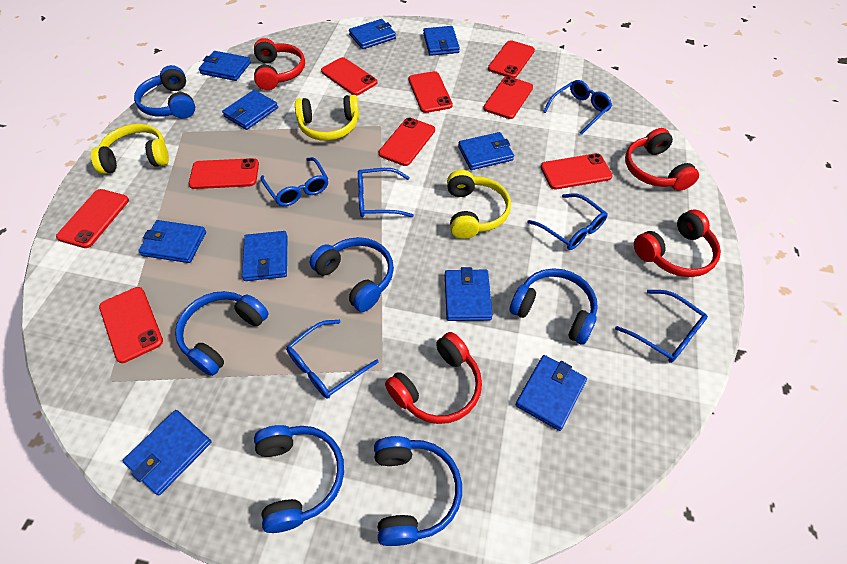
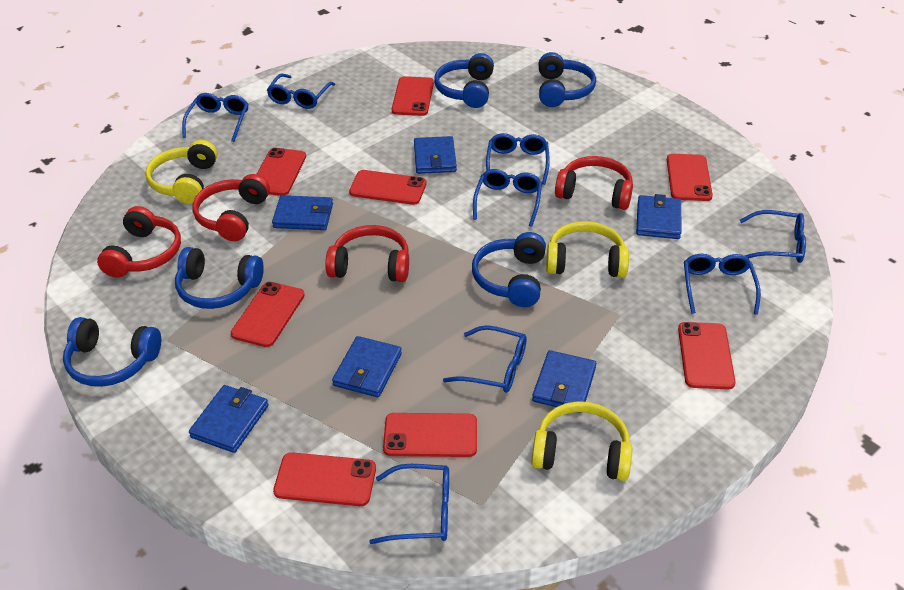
blue glasses: 6 -> 8
blue headphones: 6 -> 5
blue wallet: 10 -> 6
red phone: 9 -> 8

